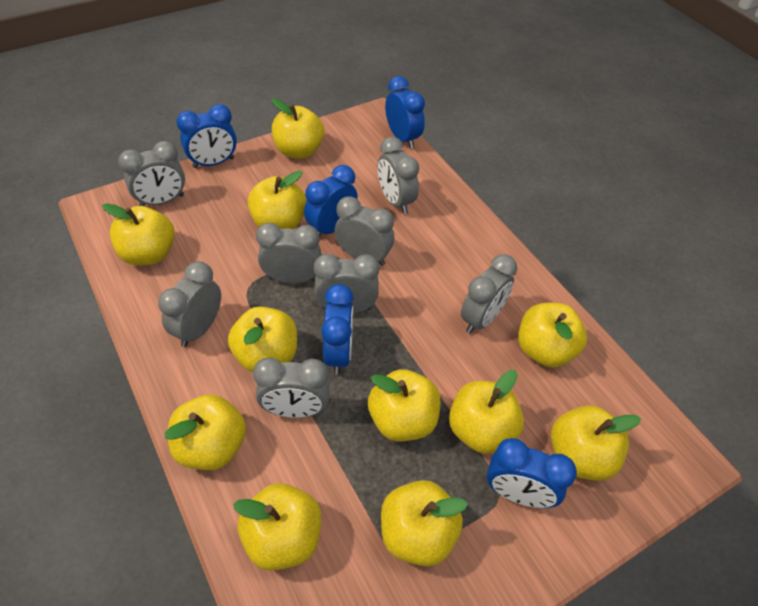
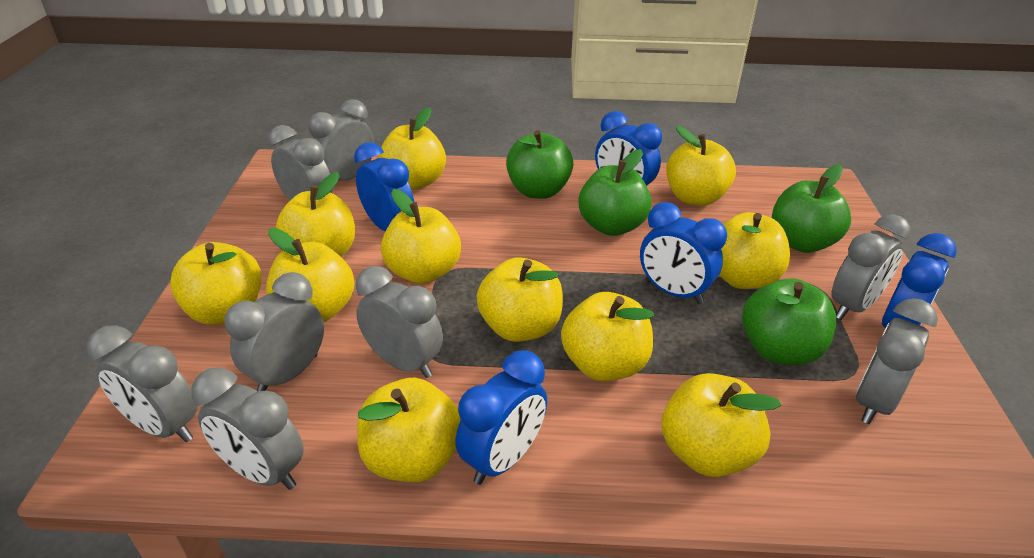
green apple: 0 -> 4

